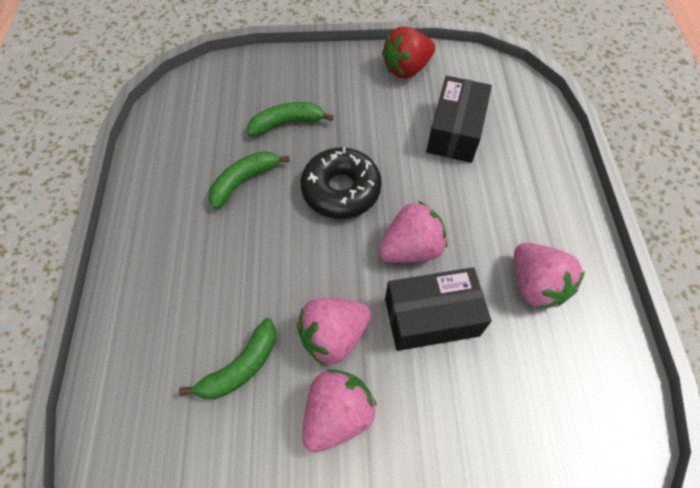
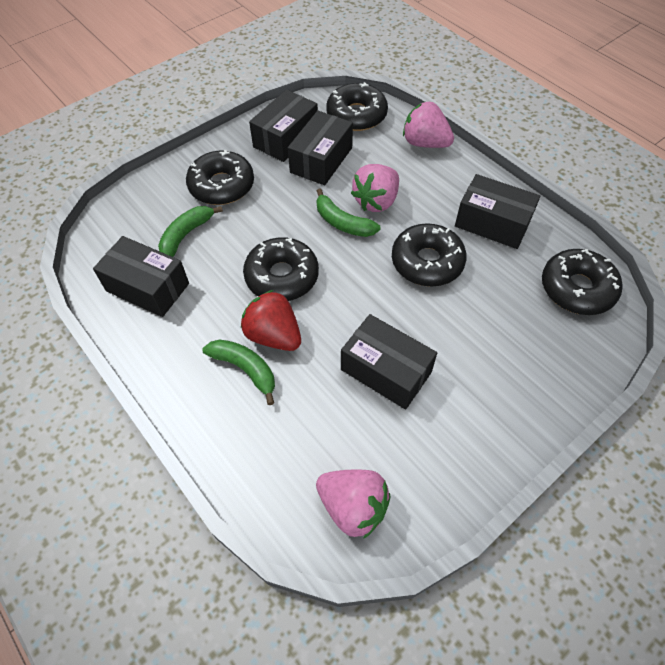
black box: 2 -> 5
black donut: 1 -> 5
pink strawberry: 4 -> 3

